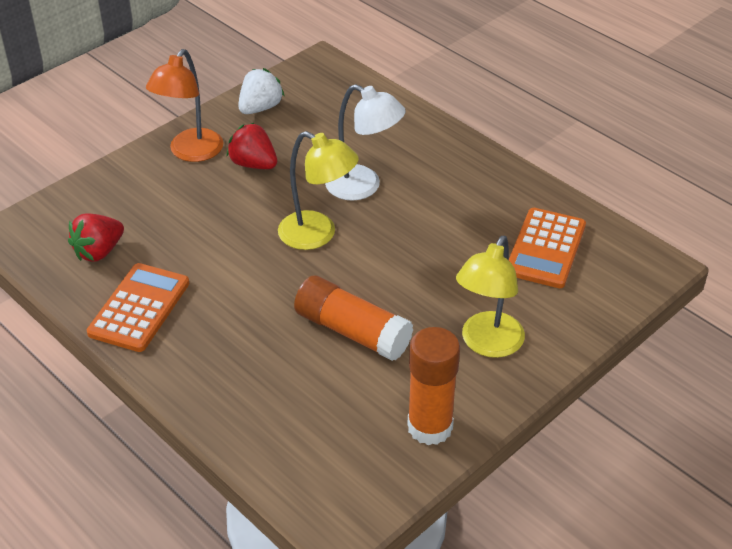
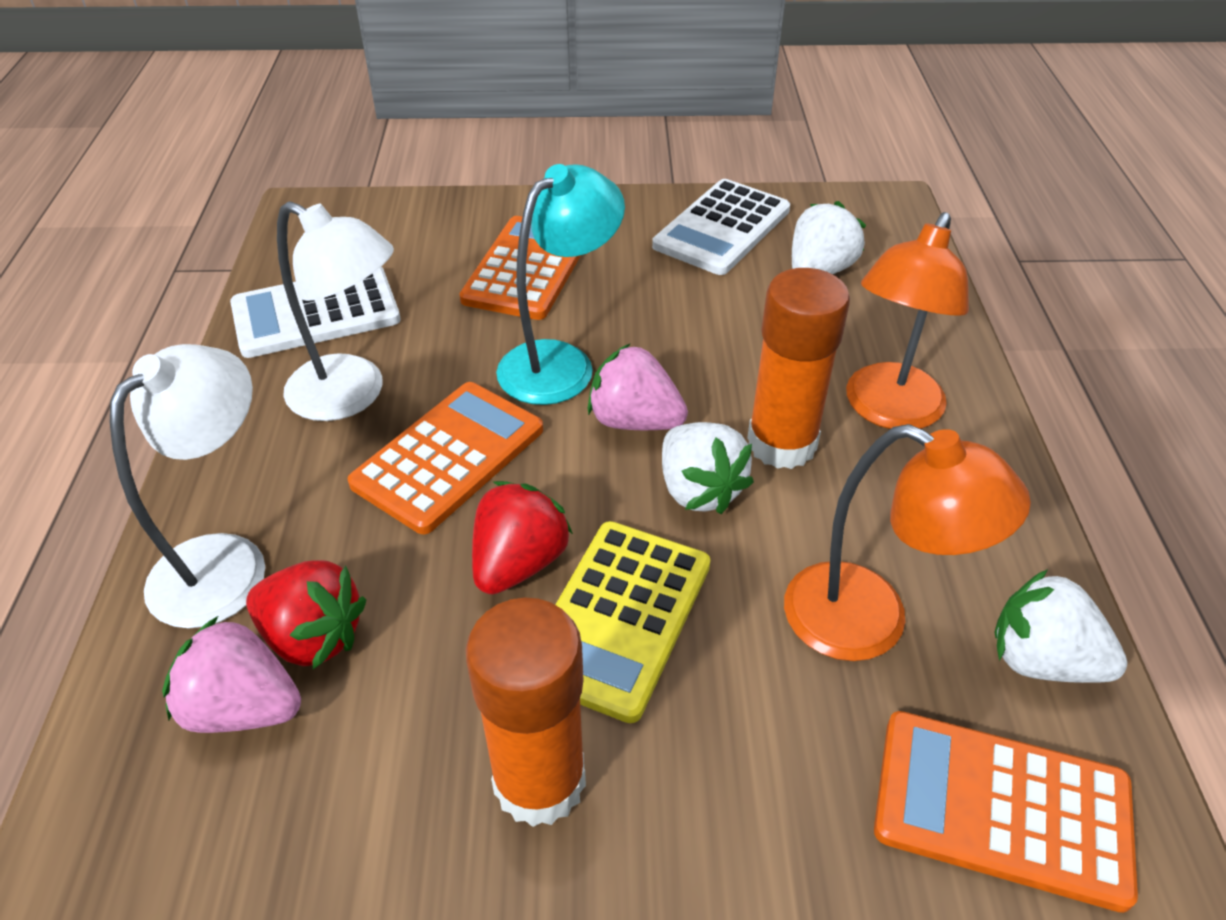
orange calculator: 2 -> 3
orange lamp: 1 -> 2
pink strawberry: 0 -> 2
turquoise lamp: 0 -> 1
white calculator: 0 -> 2
white lamp: 1 -> 2
white strawberry: 1 -> 3
yellow calculator: 0 -> 1
yellow lamp: 2 -> 0

